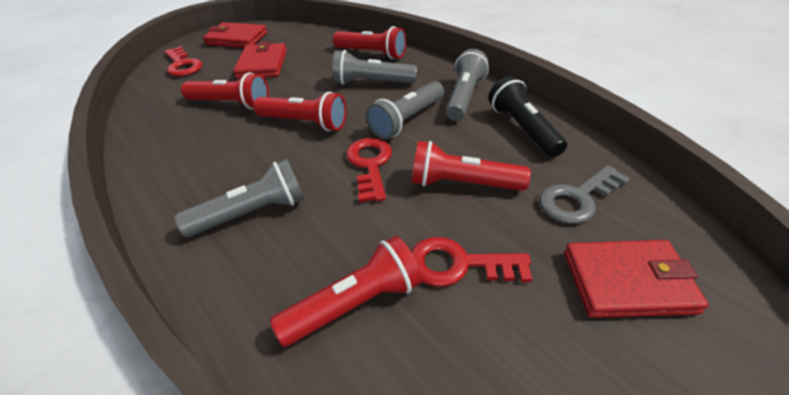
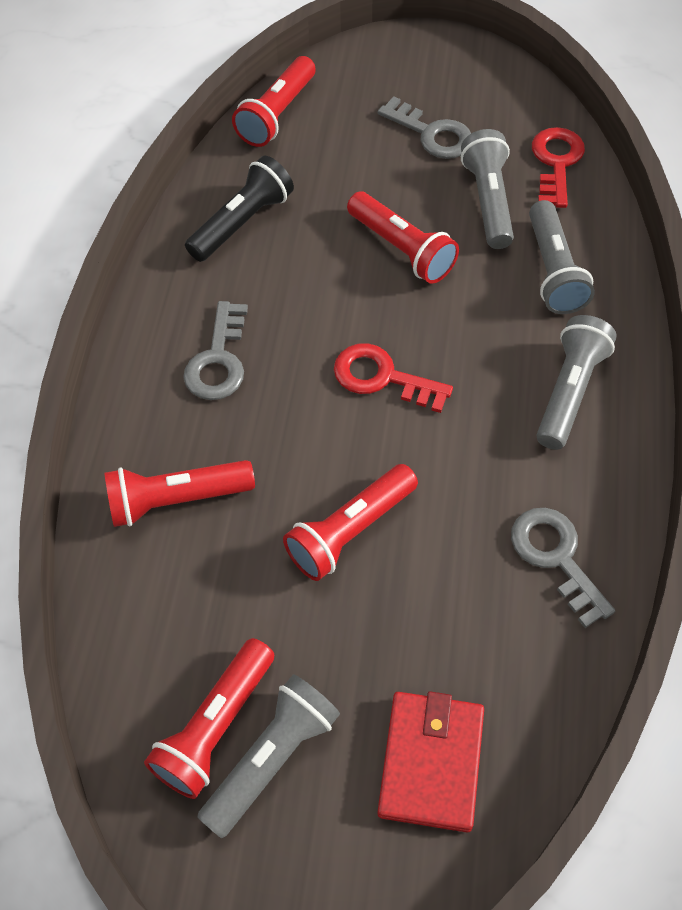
grey key: 1 -> 3
red key: 3 -> 2
red wallet: 3 -> 1

